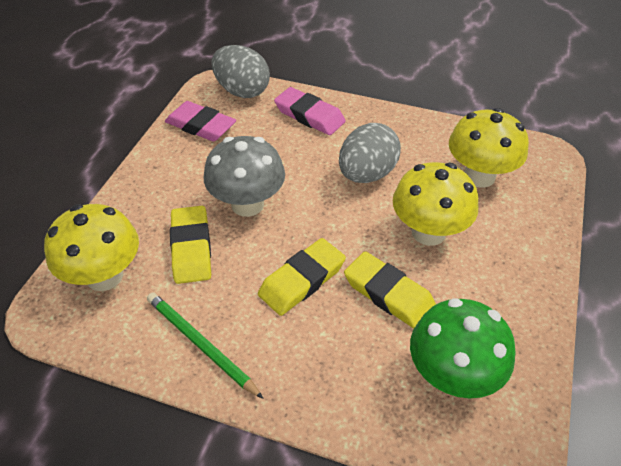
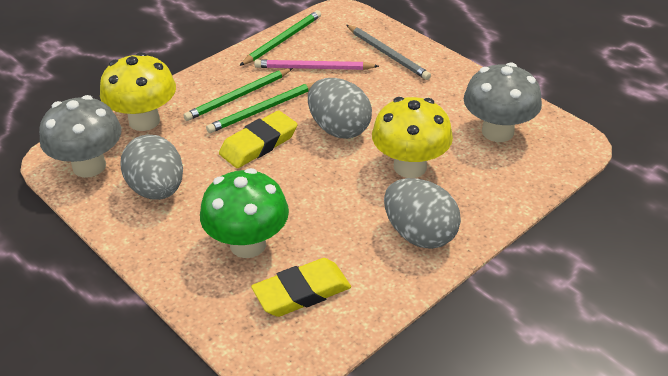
green pencil: 1 -> 3
grey egg: 2 -> 3
grey mushroom: 1 -> 2
grey pencil: 0 -> 1
pink eraser: 2 -> 0
pink pencil: 0 -> 1
yellow eraser: 3 -> 2
yellow mushroom: 3 -> 2

